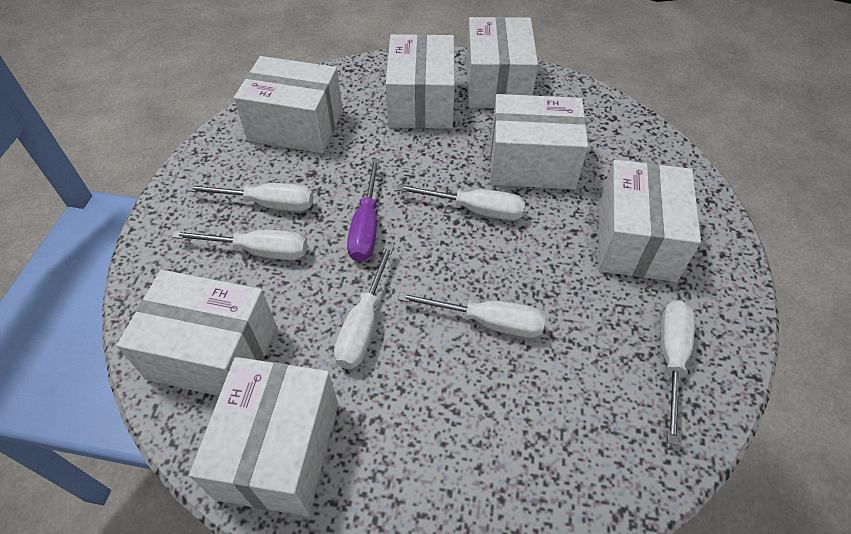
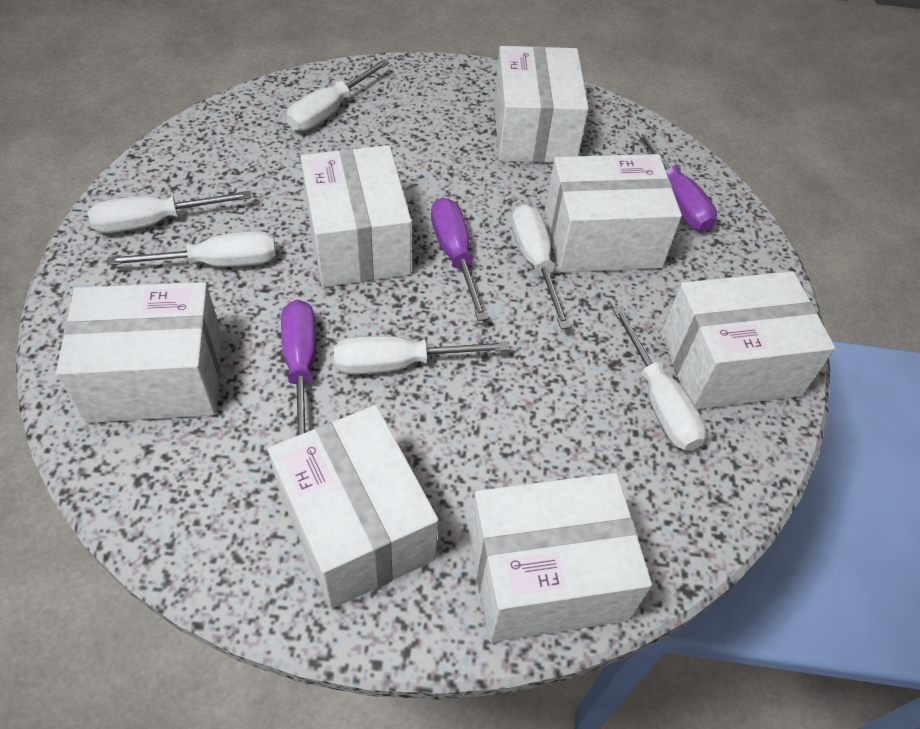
purple screwdriver: 1 -> 3

